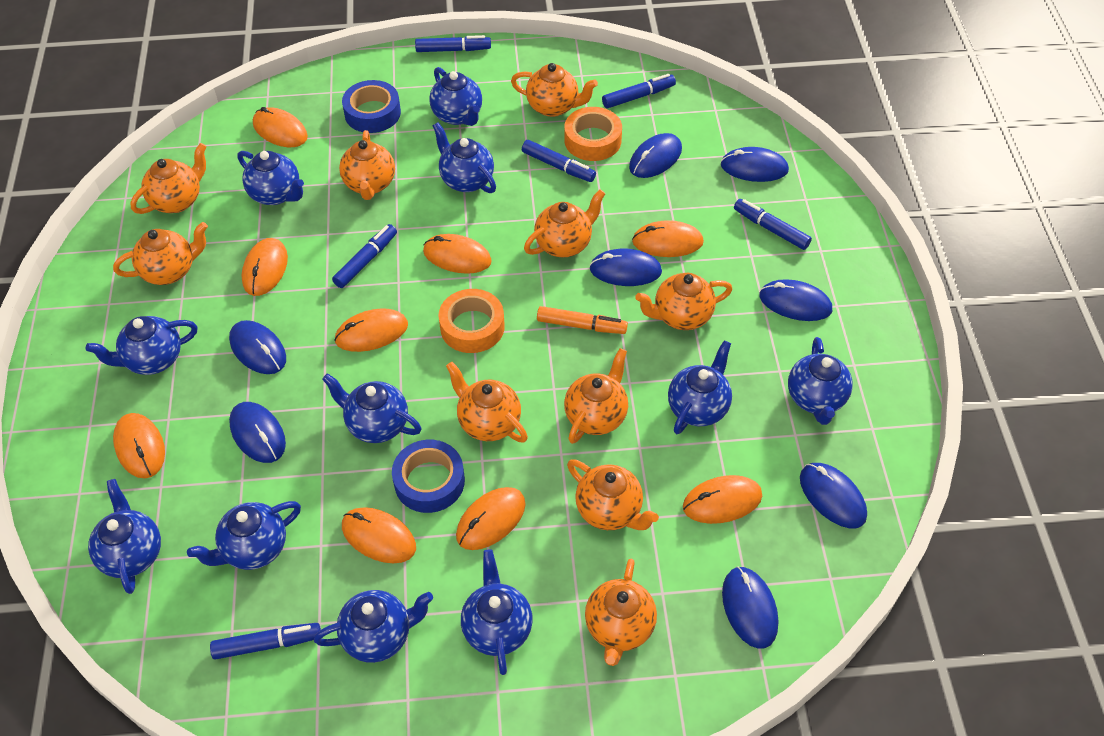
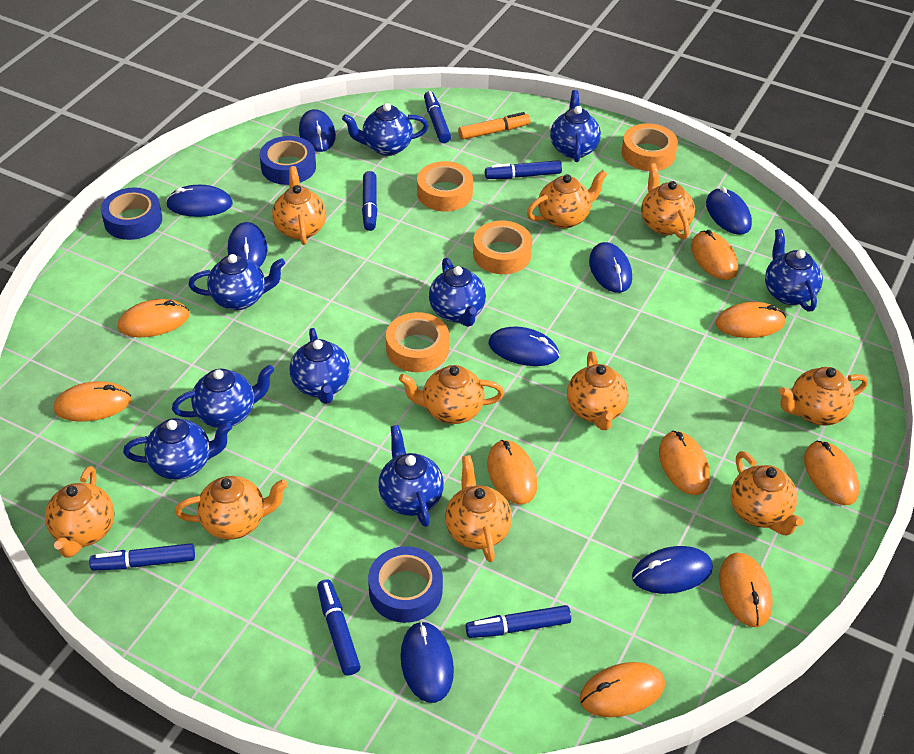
blue tape: 2 -> 3
blue teapot: 11 -> 9
orange tape: 2 -> 4

